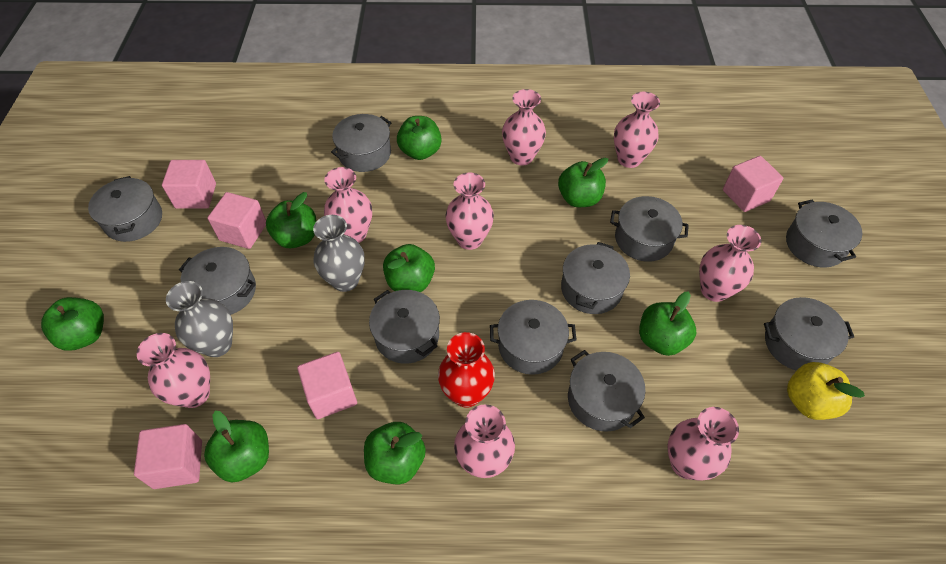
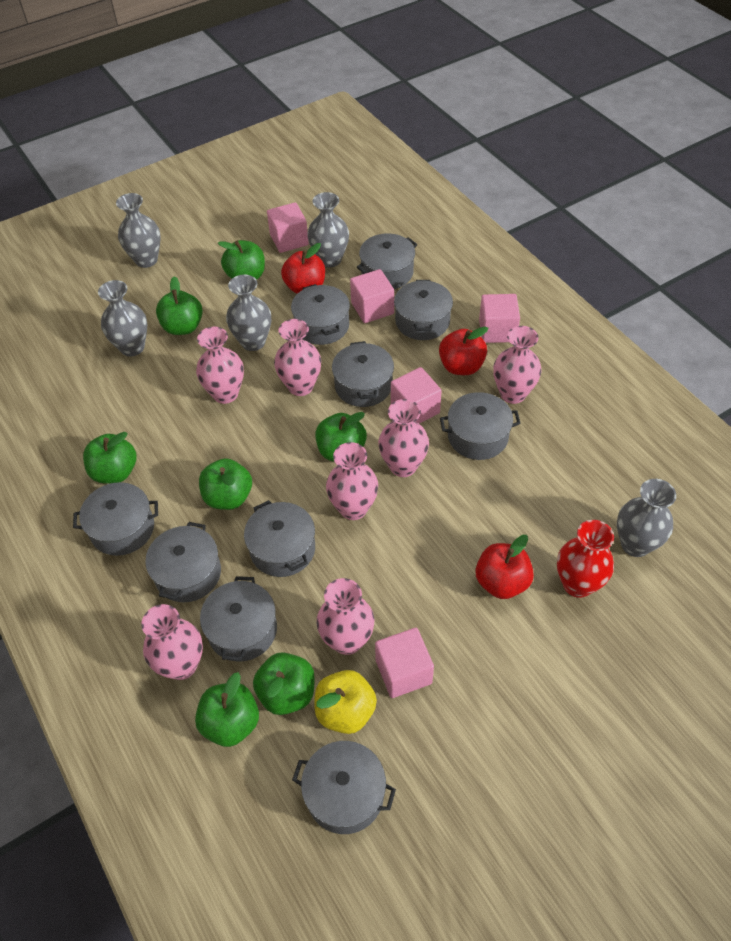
green apple: 8 -> 7
grey vase: 2 -> 5
pink vase: 8 -> 7
red apple: 0 -> 3

